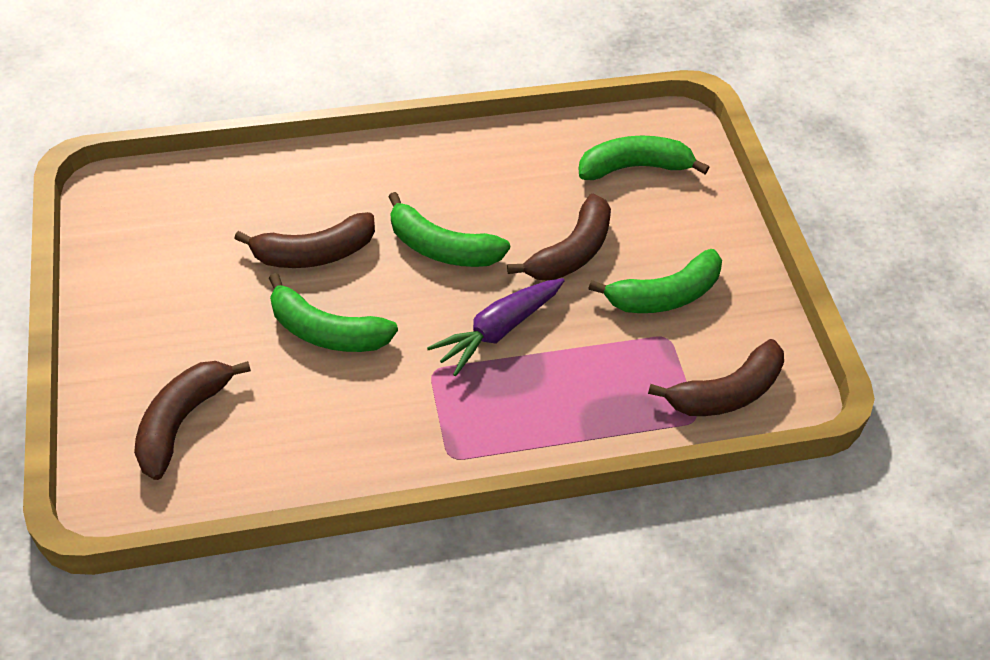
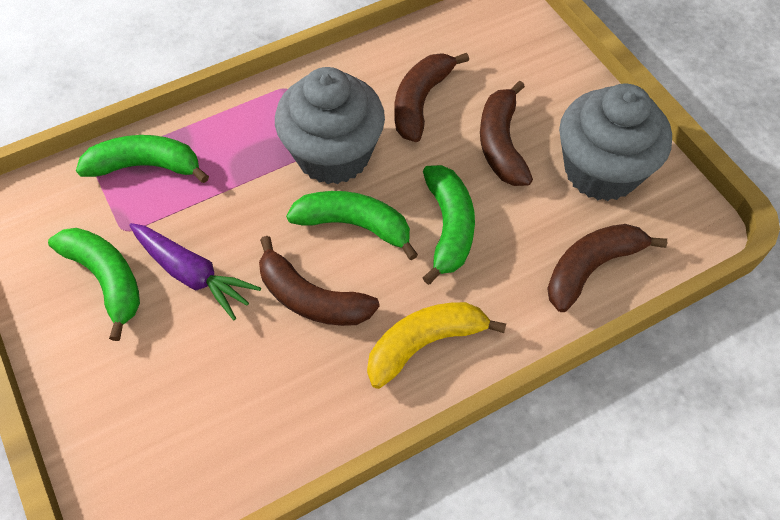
grey cupcake: 0 -> 2
yellow banana: 0 -> 1

